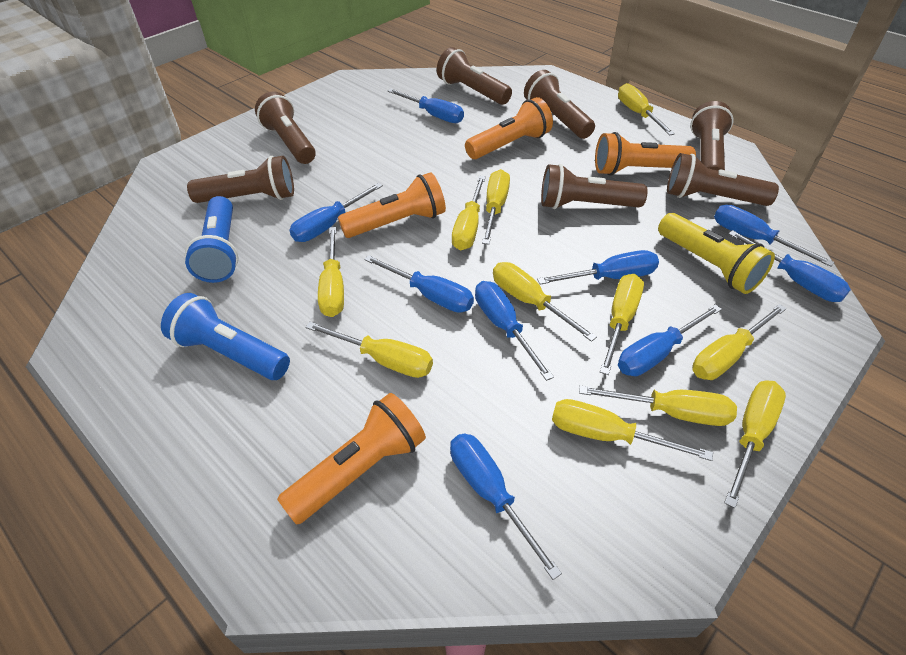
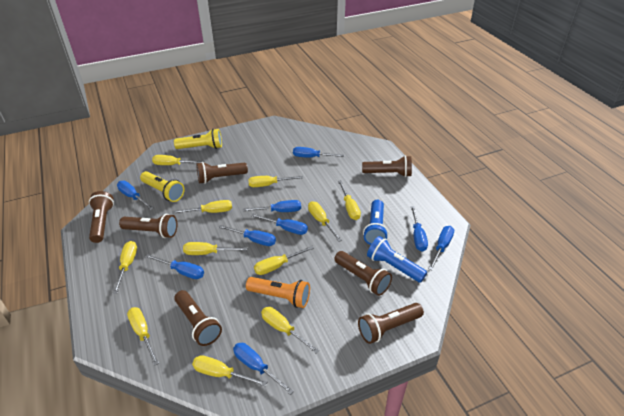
orange flashlight: 4 -> 1
yellow flashlight: 1 -> 2

